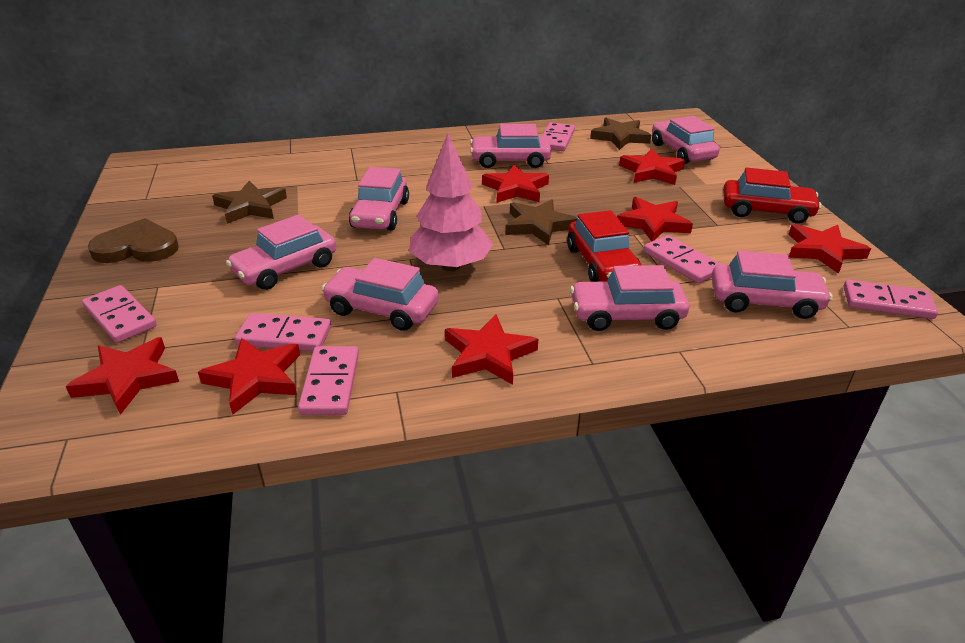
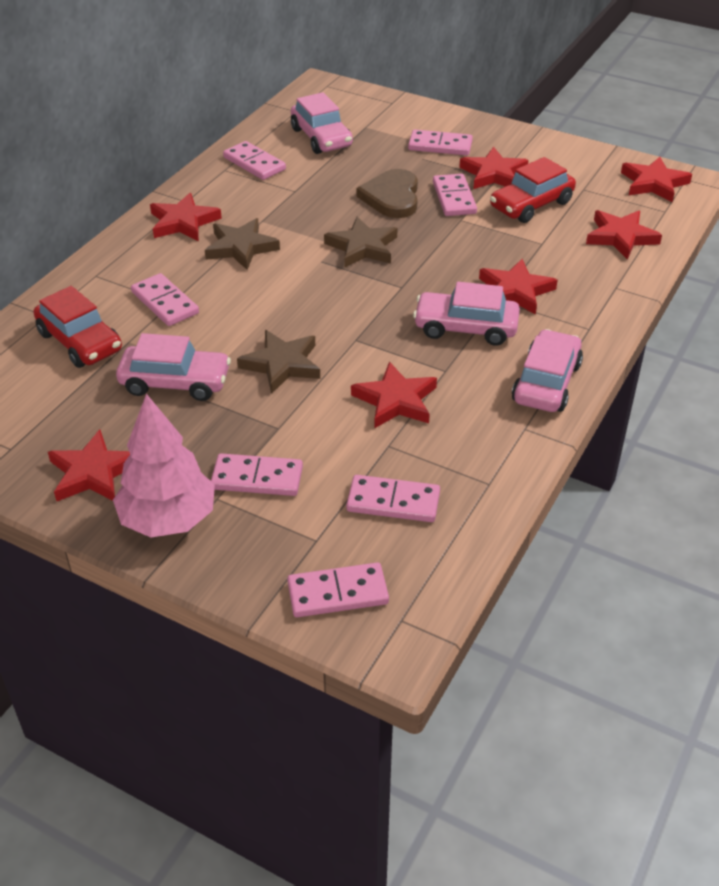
pink car: 7 -> 4
pink domino: 6 -> 7

